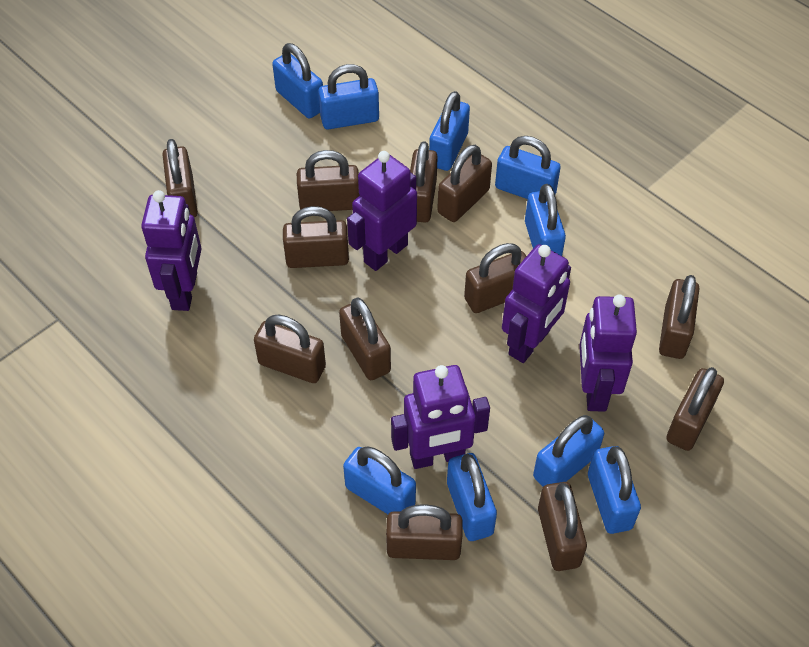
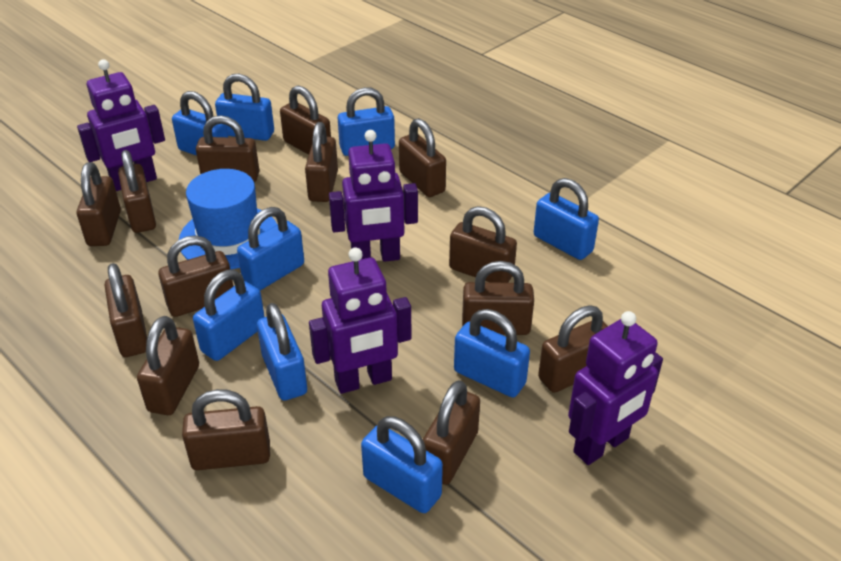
blue hat: 0 -> 1
brown padlock: 12 -> 14
purple robot: 5 -> 4

